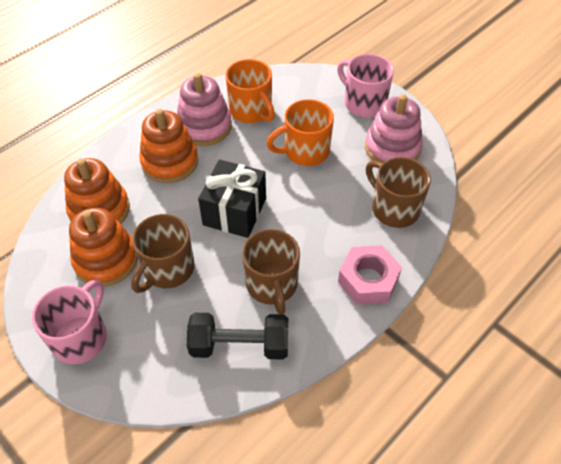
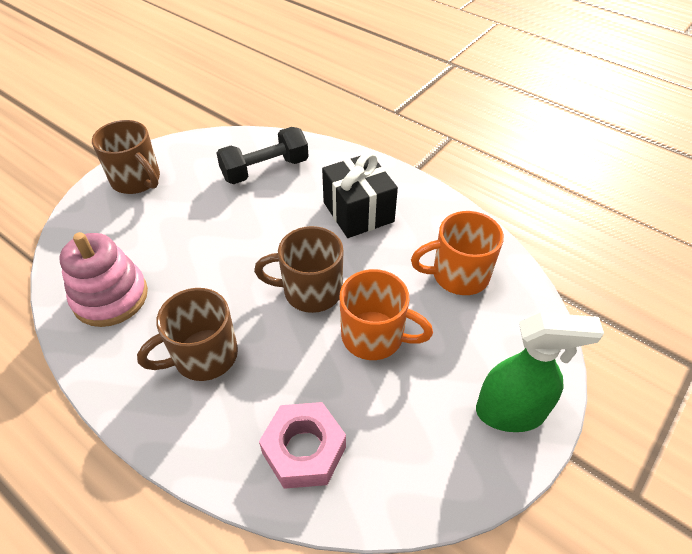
green spray bottle: 0 -> 1
orange stacking toy: 3 -> 0
pink mug: 2 -> 0
pink stacking toy: 2 -> 1

